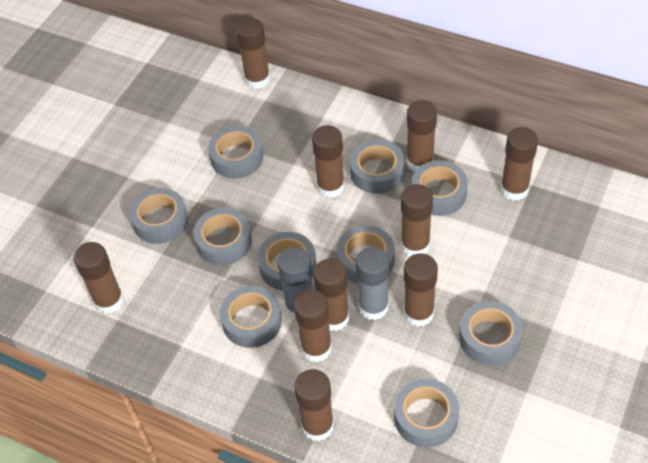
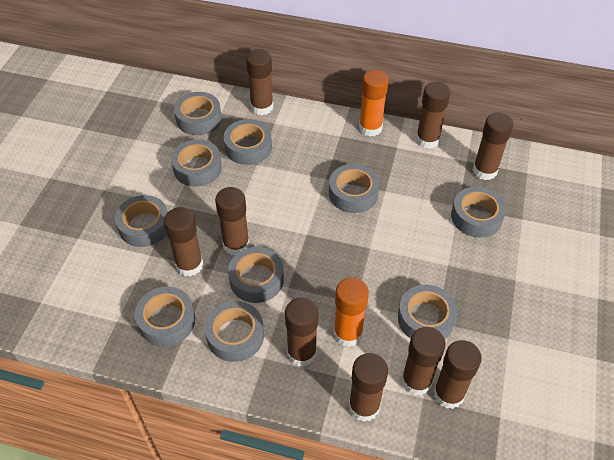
brown glue stick: 10 -> 9
grey glue stick: 2 -> 0
orange glue stick: 0 -> 2

